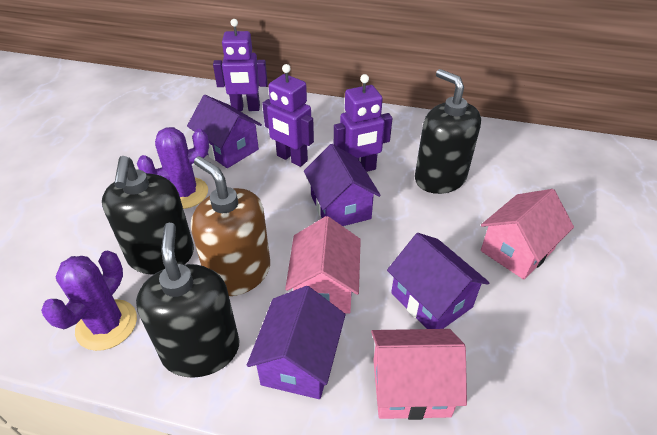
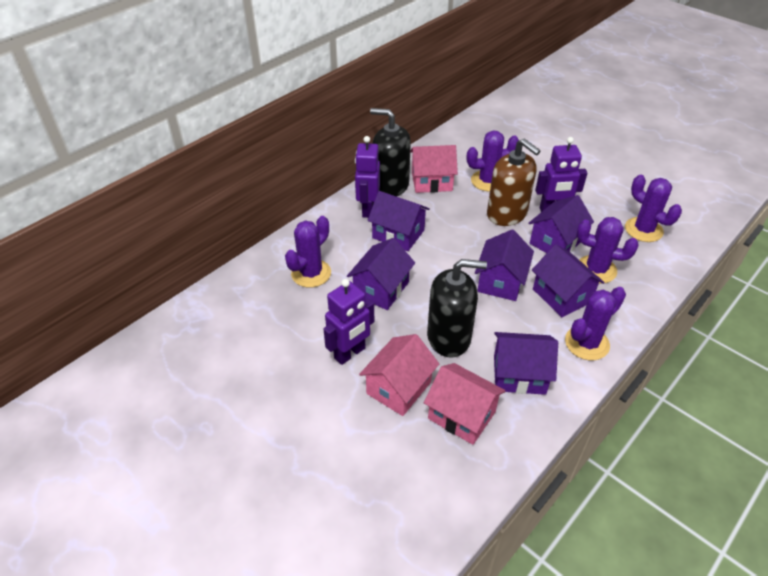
black soap dispenser: 3 -> 2
purple cactus: 2 -> 5
purple house: 4 -> 6

